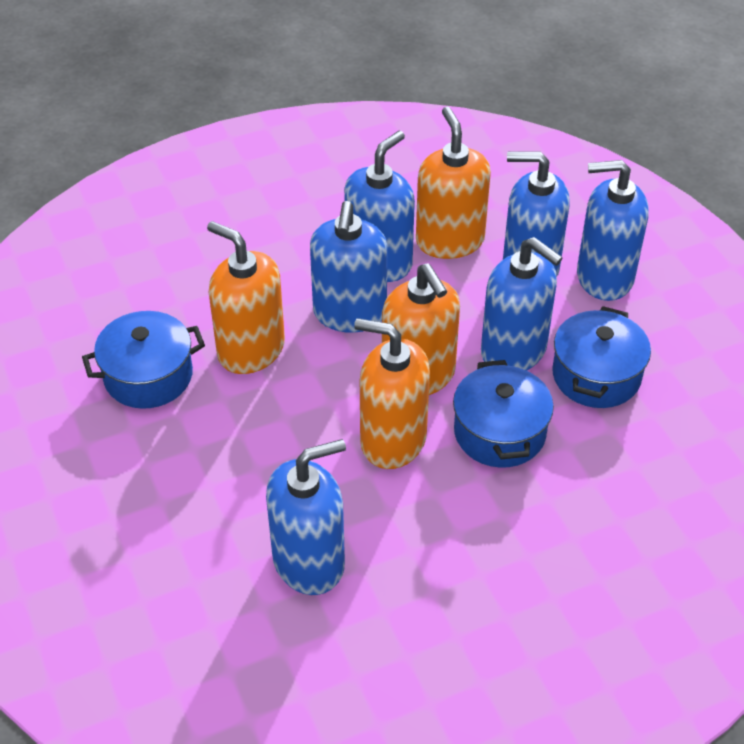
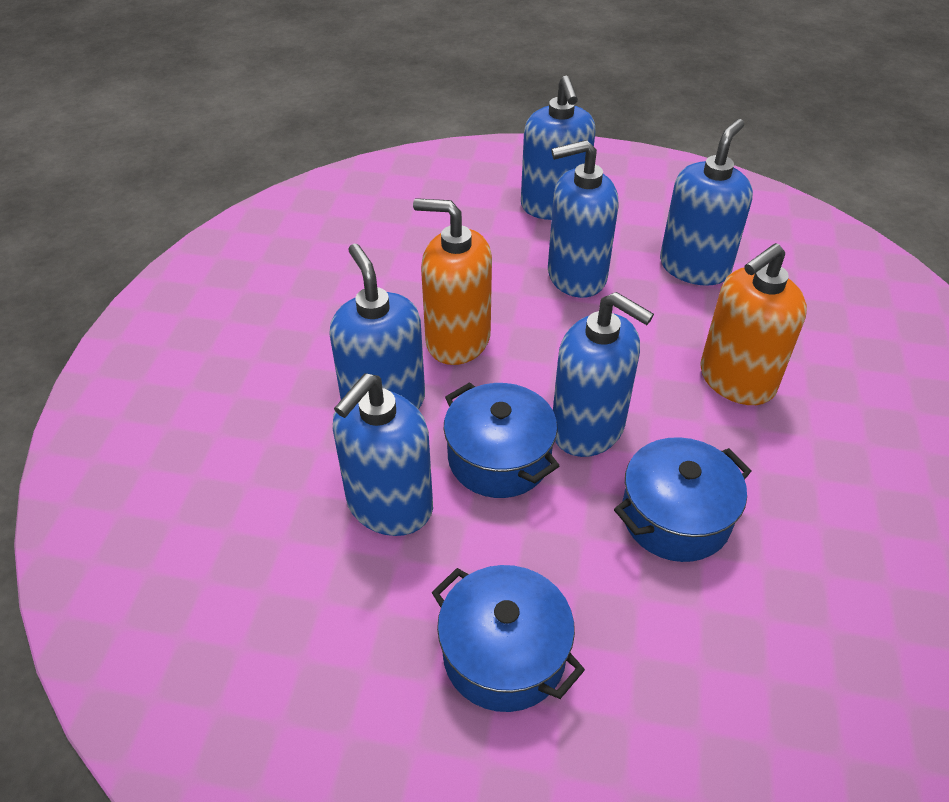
orange soap dispenser: 4 -> 2

